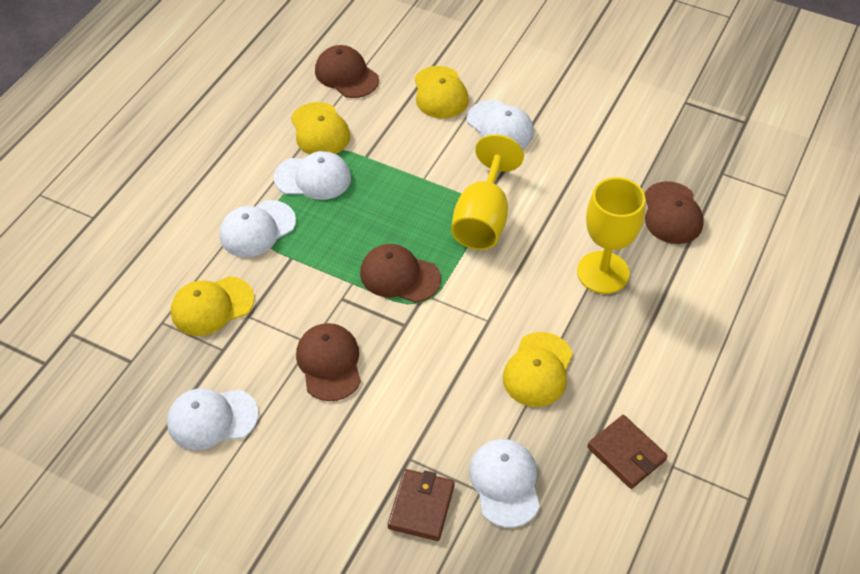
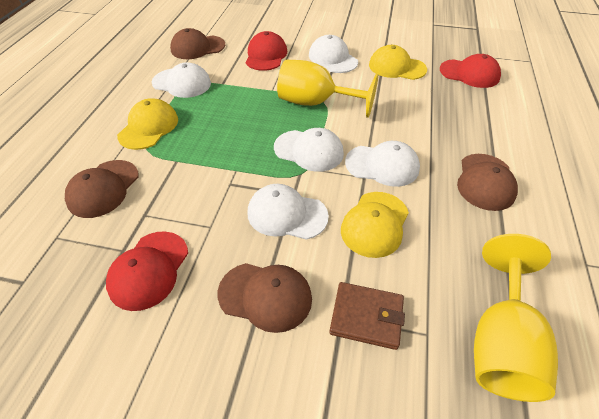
brown wallet: 2 -> 1
red cap: 0 -> 3
yellow cap: 4 -> 3

